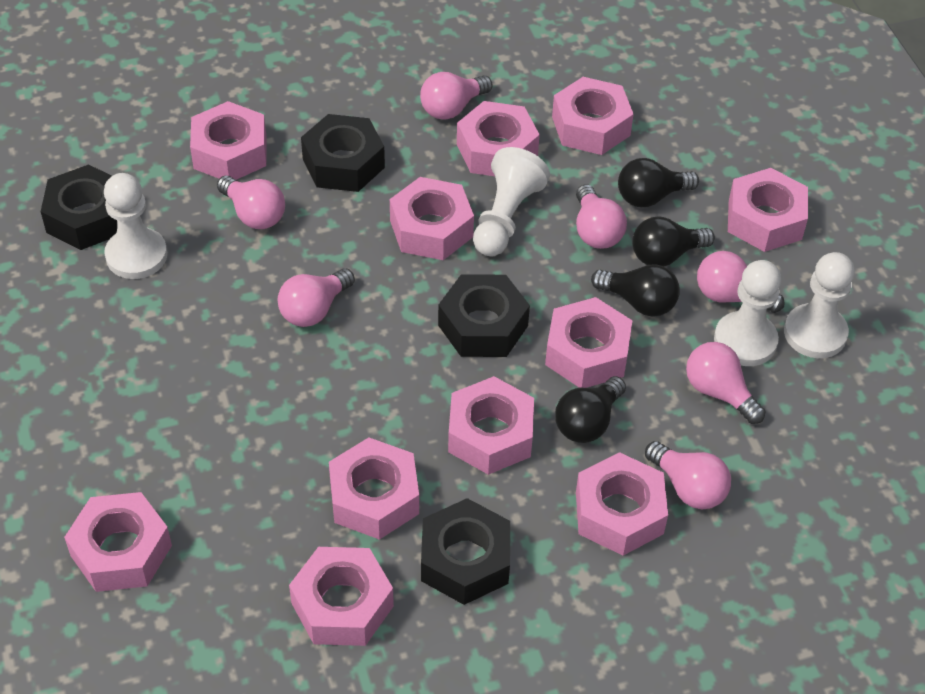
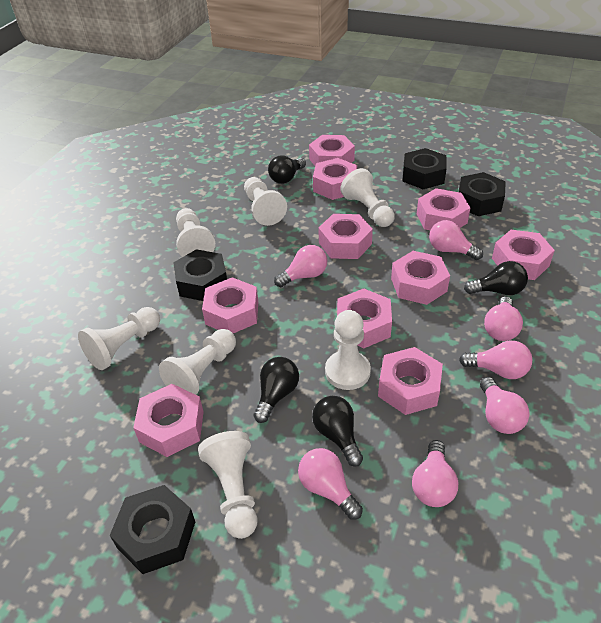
pink nut: 11 -> 10
white pawn: 4 -> 7

